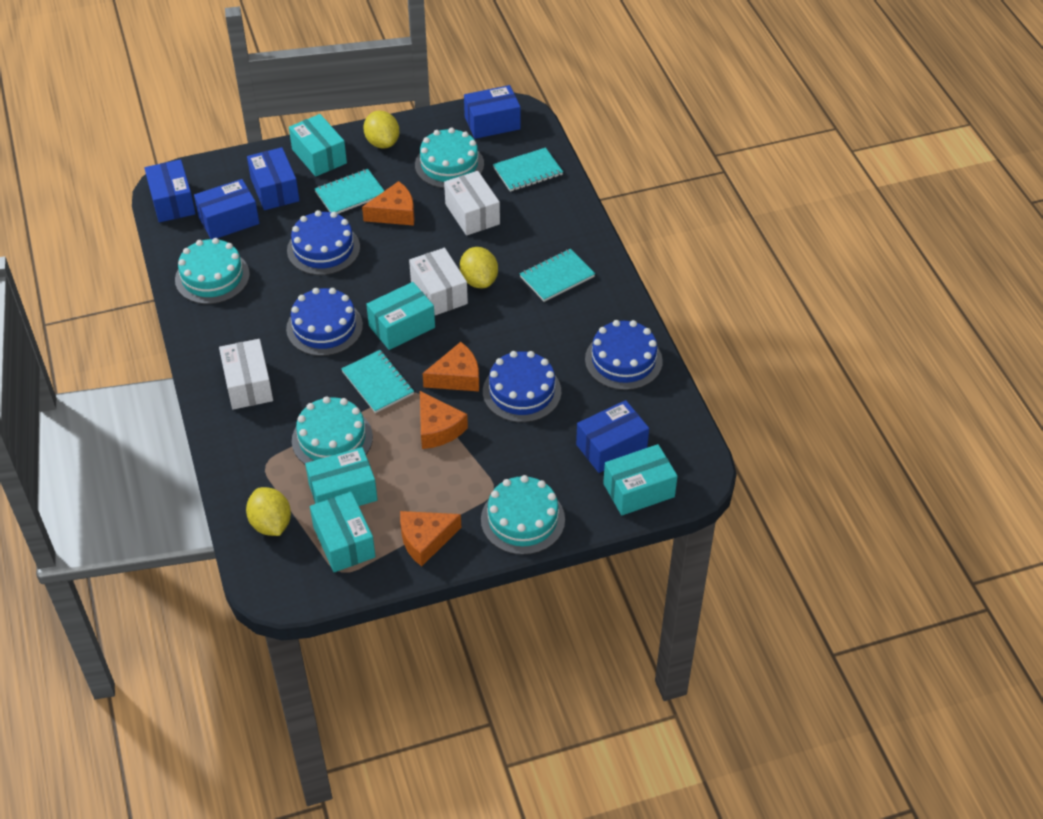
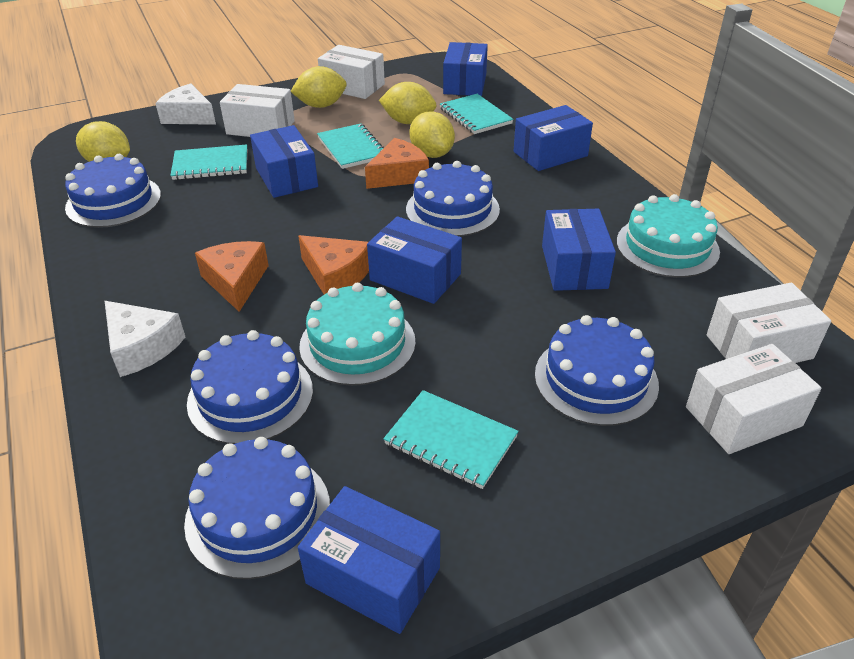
blue box: 5 -> 6
blue cake: 4 -> 5
orange cheese: 4 -> 3
turquoise box: 5 -> 0
turquoise cake: 4 -> 2
white box: 3 -> 4
white cheese: 0 -> 2
yellow lemon: 3 -> 4

